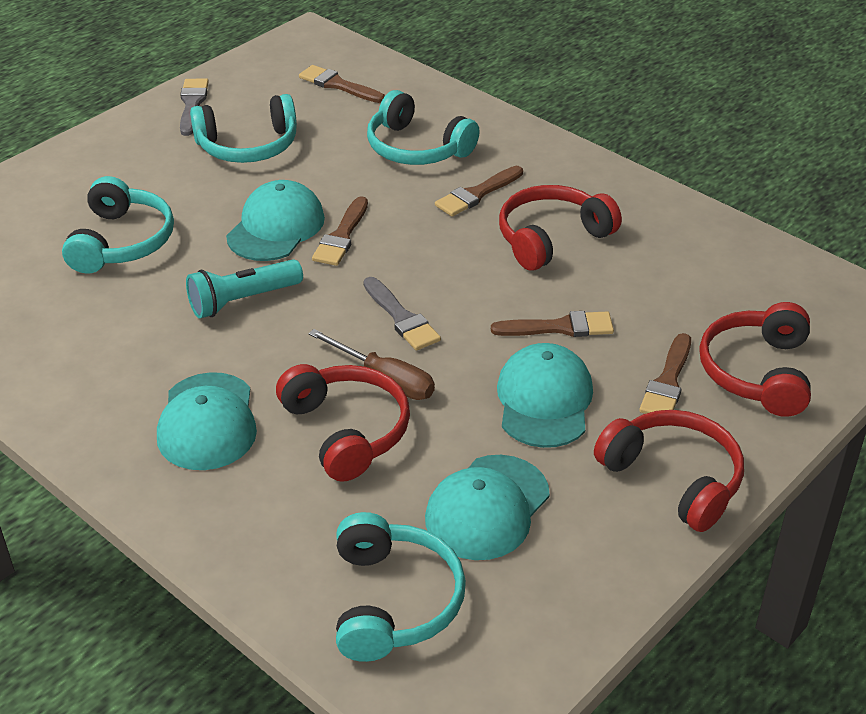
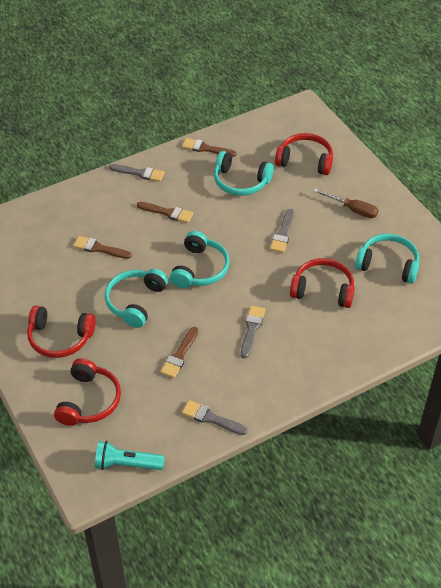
brown brush: 5 -> 4
grey brush: 2 -> 4
turquoise cap: 4 -> 0

